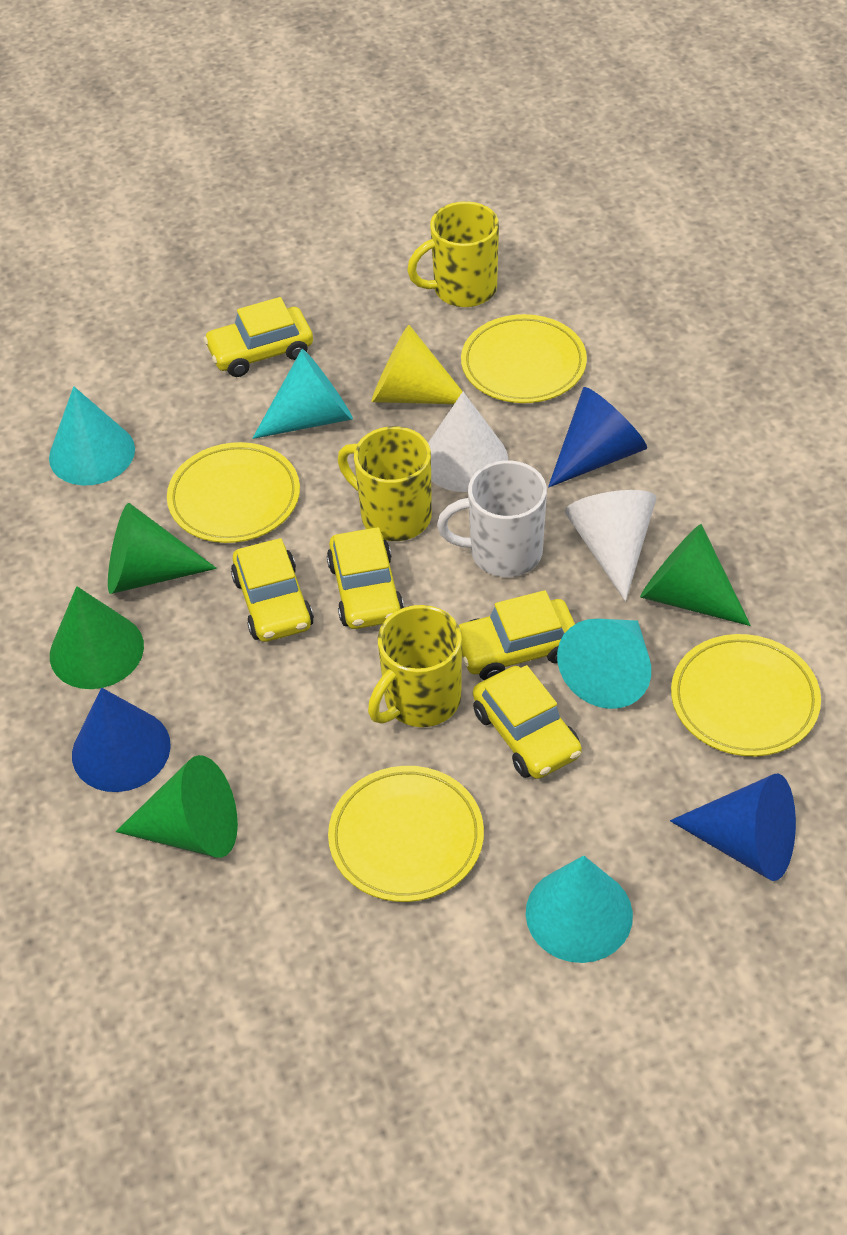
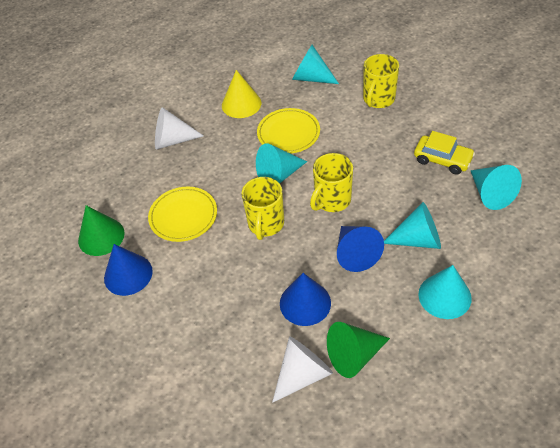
green cone: 4 -> 2
turquoise cone: 4 -> 5
white mug: 1 -> 0
yellow car: 5 -> 1
yellow plate: 4 -> 2

